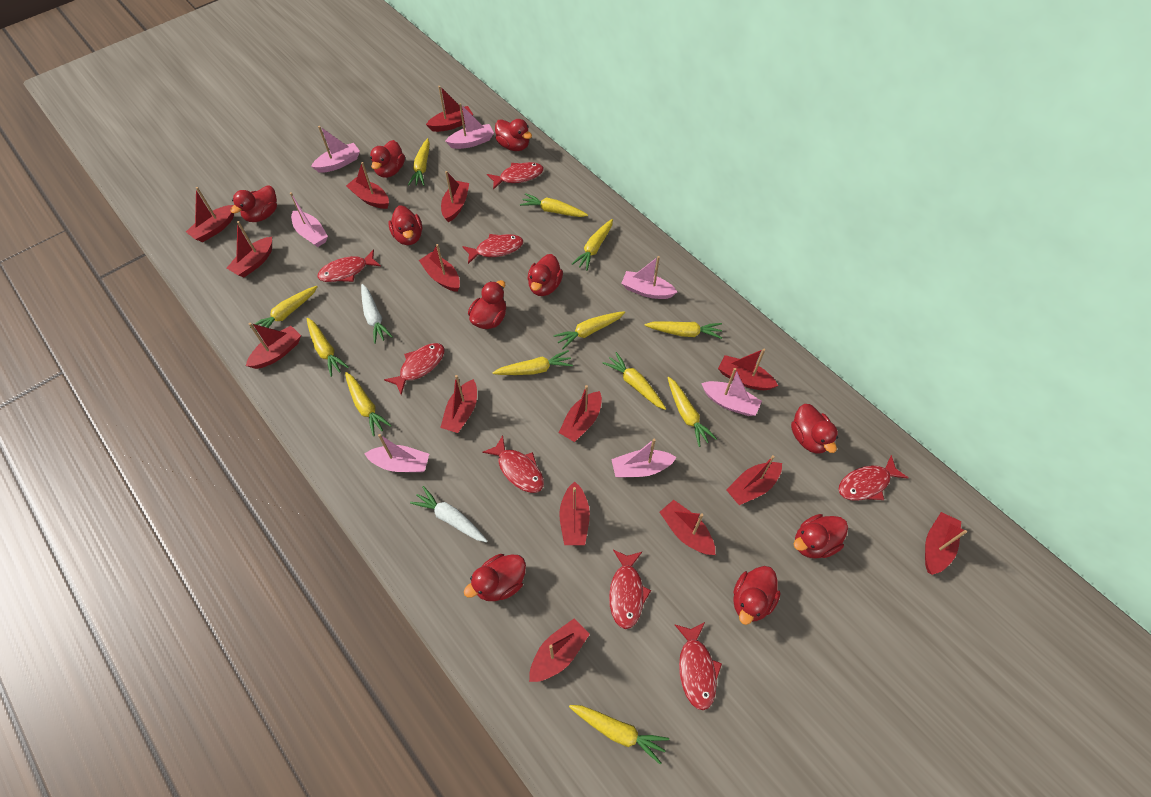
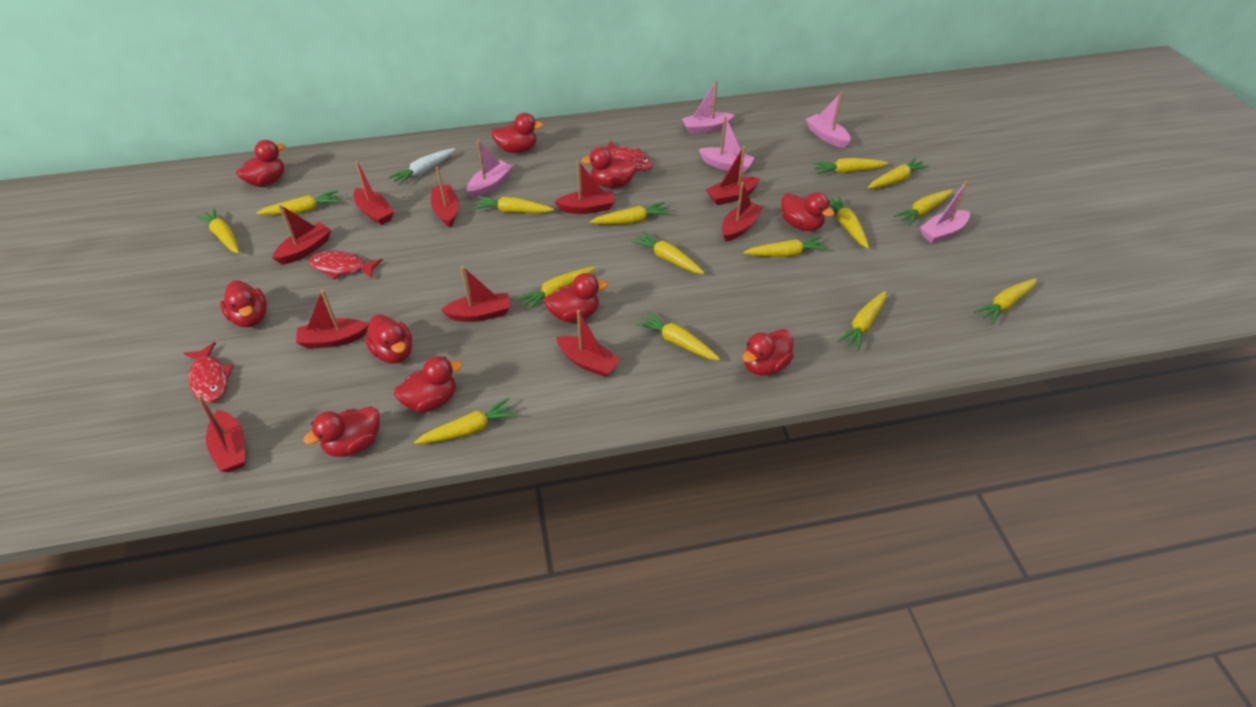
pink boat: 7 -> 5
red boat: 15 -> 10
red fish: 8 -> 3
white carrot: 2 -> 1
yellow carrot: 12 -> 15

